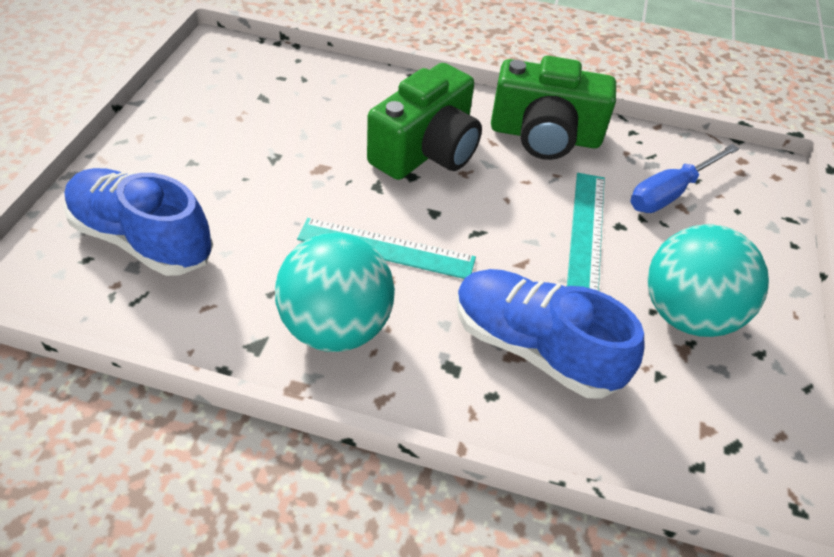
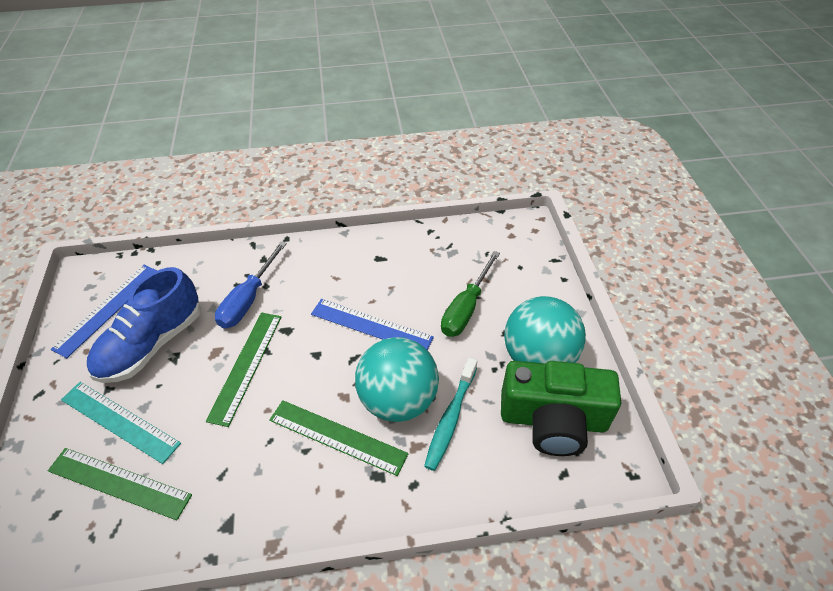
blue ruler: 0 -> 2
blue shoe: 2 -> 1
green camera: 2 -> 1
green ruler: 0 -> 3
green screwdriver: 0 -> 1
turquoise ruler: 2 -> 1
turquoise toothbrush: 0 -> 1

